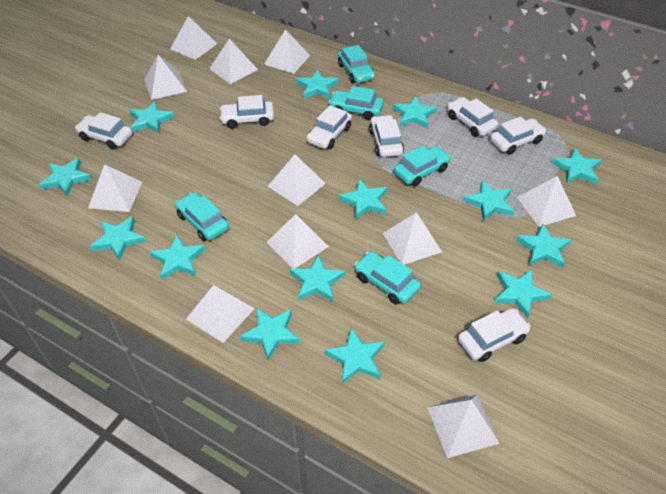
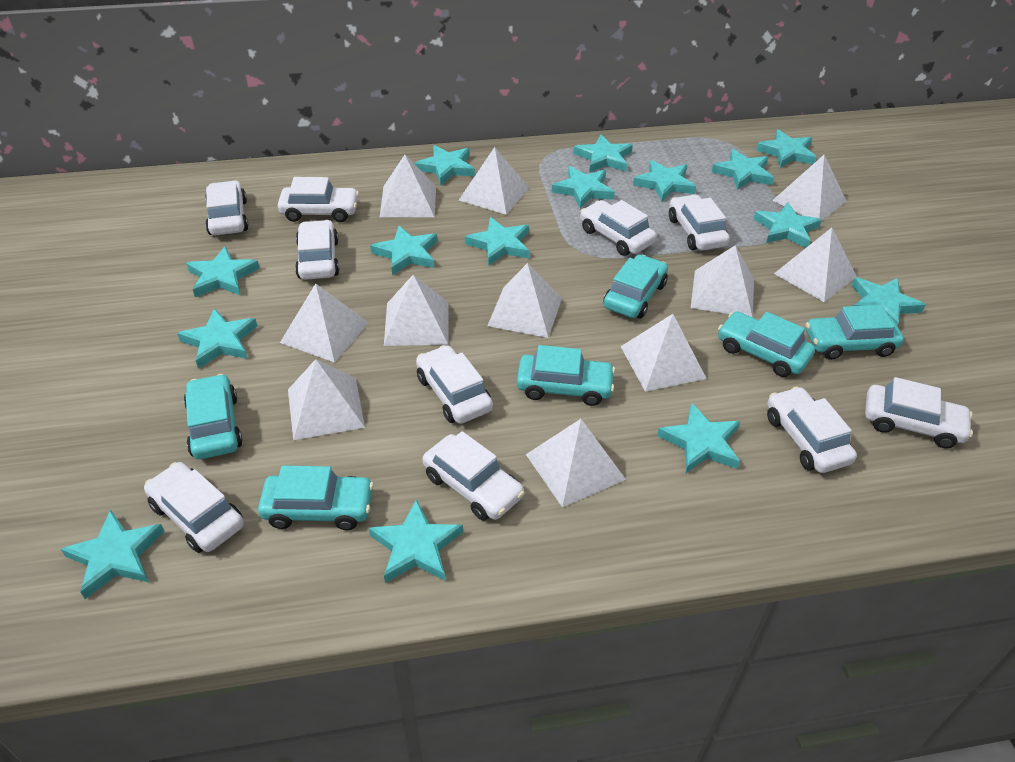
turquoise car: 5 -> 6
turquoise star: 14 -> 15
white car: 7 -> 10

